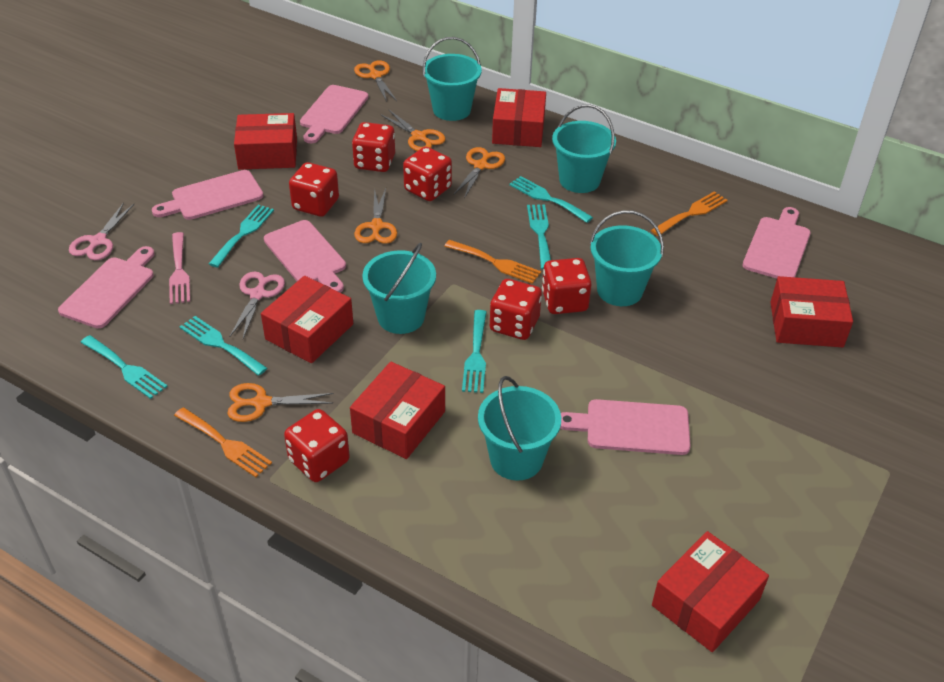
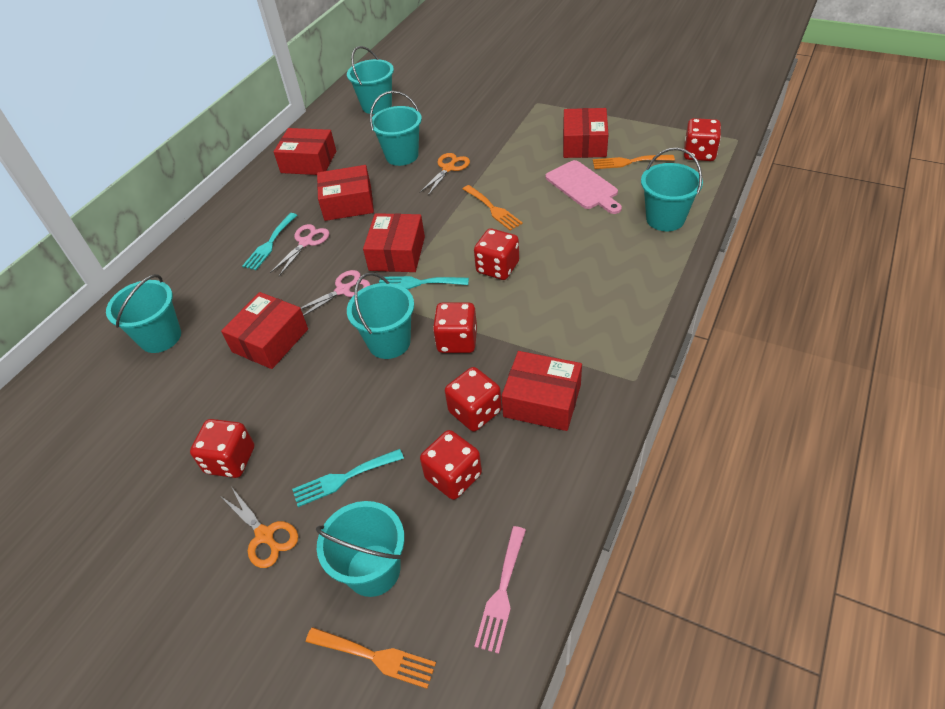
orange scissors: 5 -> 2
pink cutting board: 6 -> 1
turquoise bucket: 5 -> 6
turquoise fork: 6 -> 3

